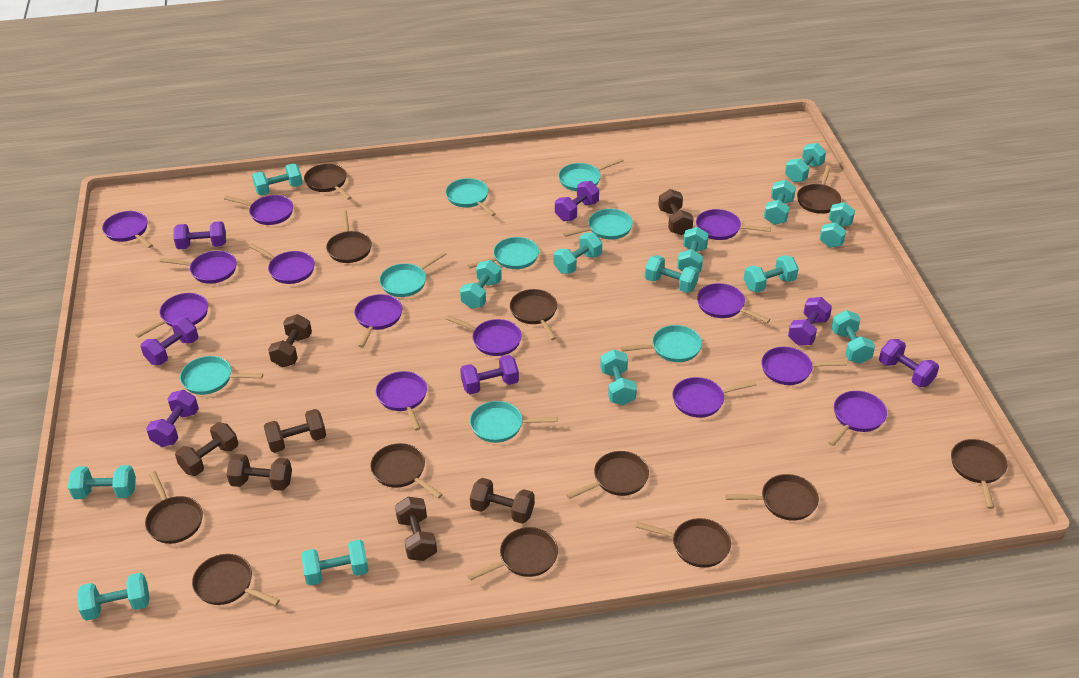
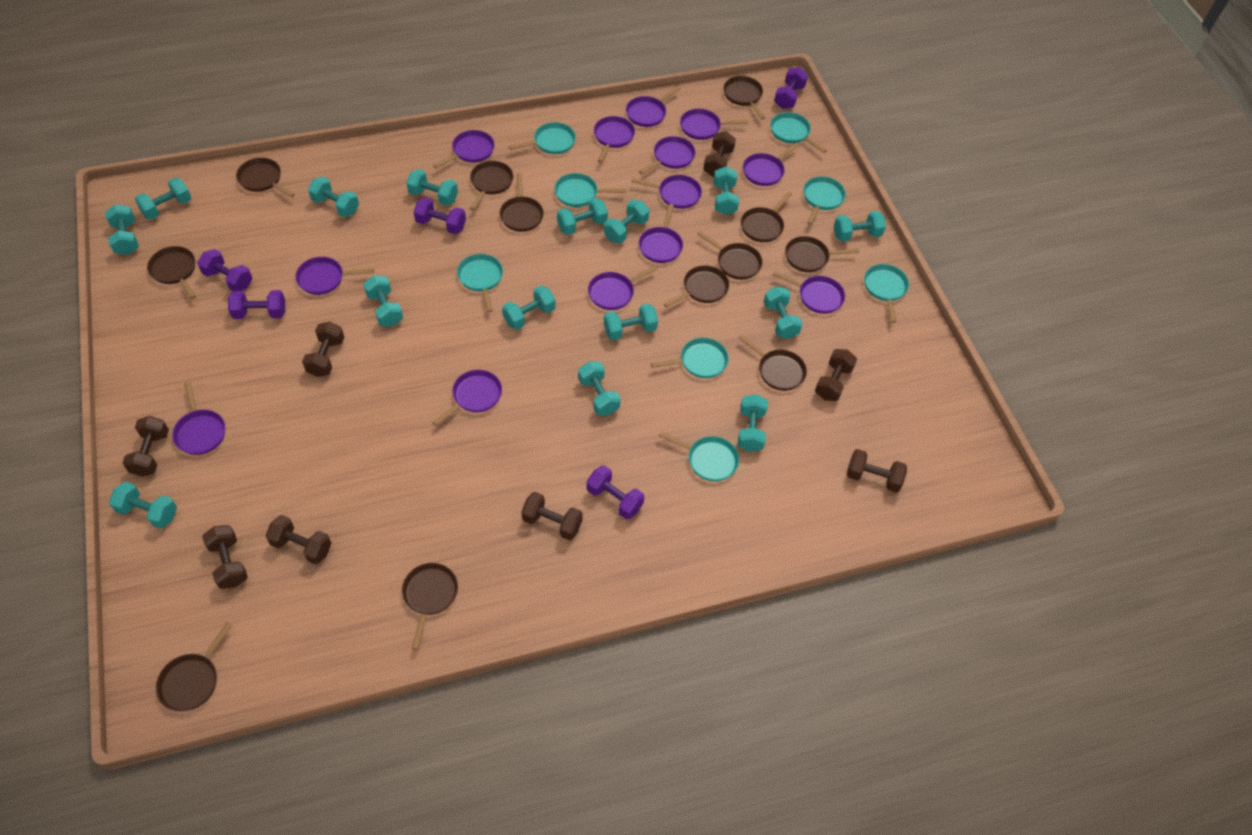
brown dumbbell: 7 -> 8
purple dumbbell: 7 -> 5
turquoise dumbbell: 14 -> 15

